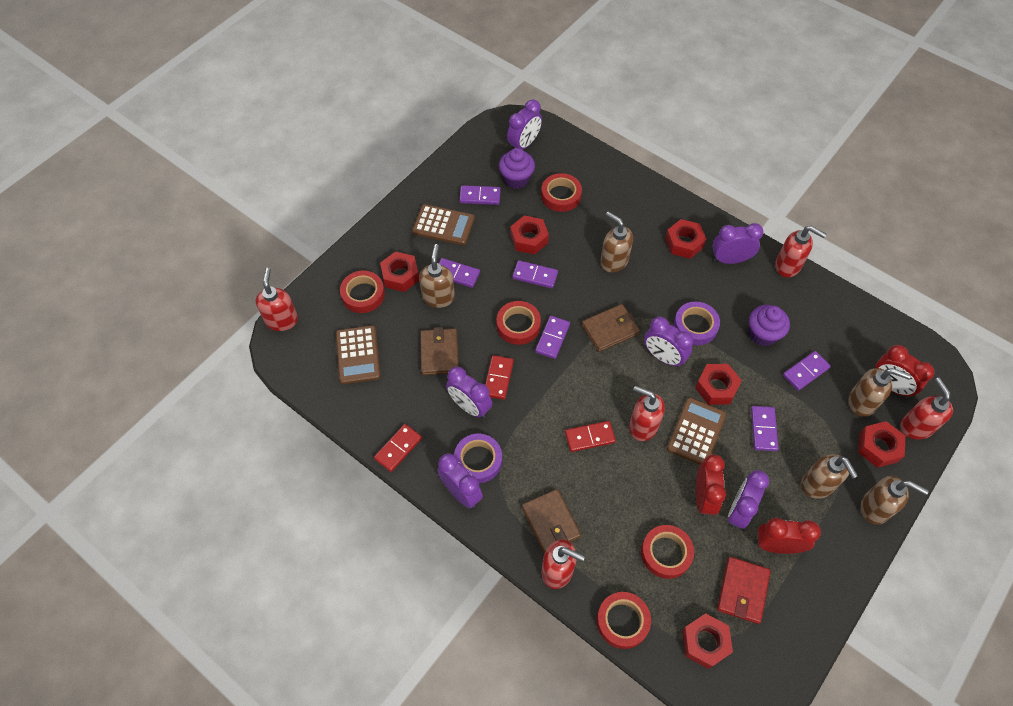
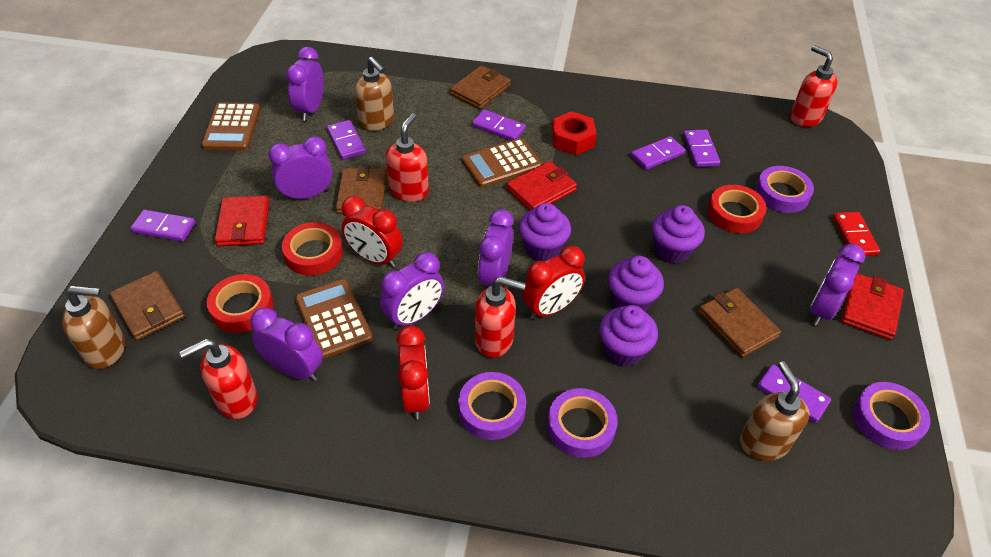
brown soap dispenser: 5 -> 3
brown wallet: 3 -> 4
purple cupcake: 2 -> 4
purple tape: 2 -> 4
red domino: 3 -> 1
red nut: 6 -> 1
red soap dispenser: 5 -> 4
red tape: 5 -> 3
red wallet: 1 -> 3

